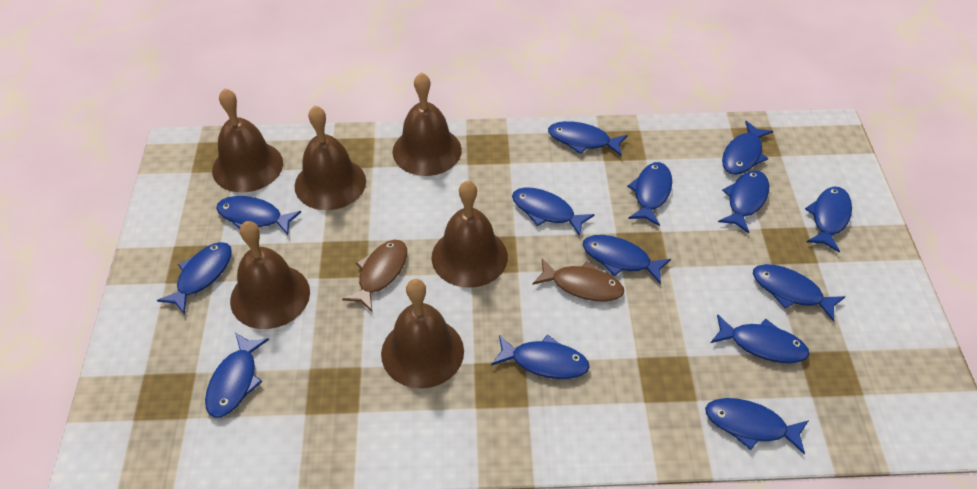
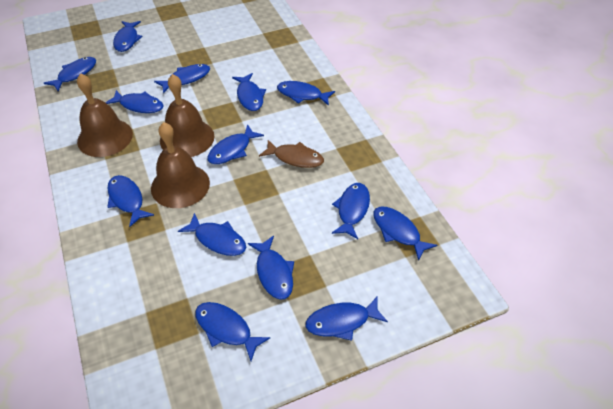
brown bell: 6 -> 3
brown fish: 2 -> 1

